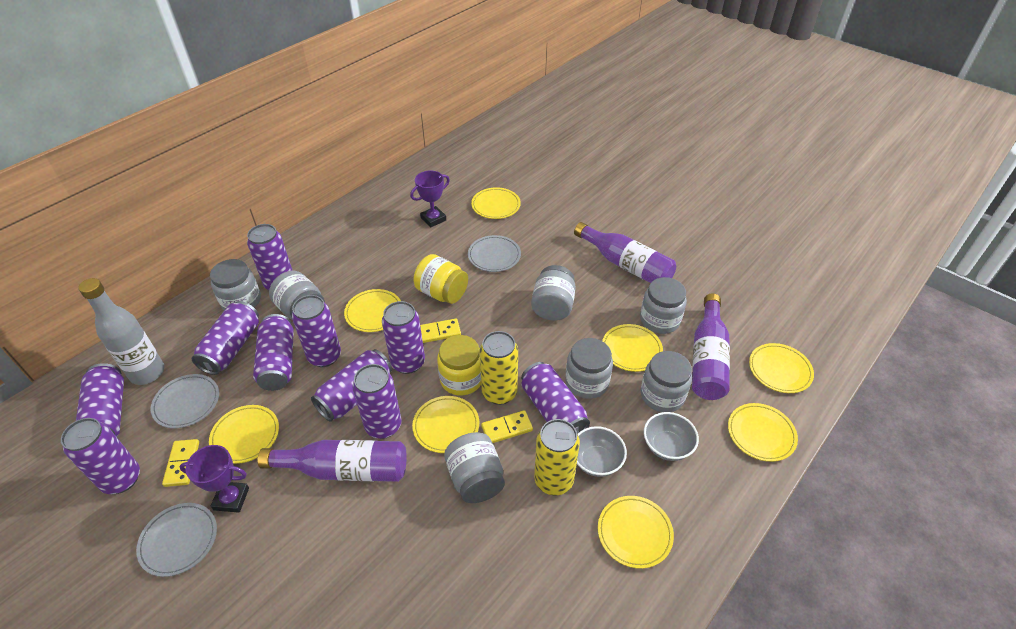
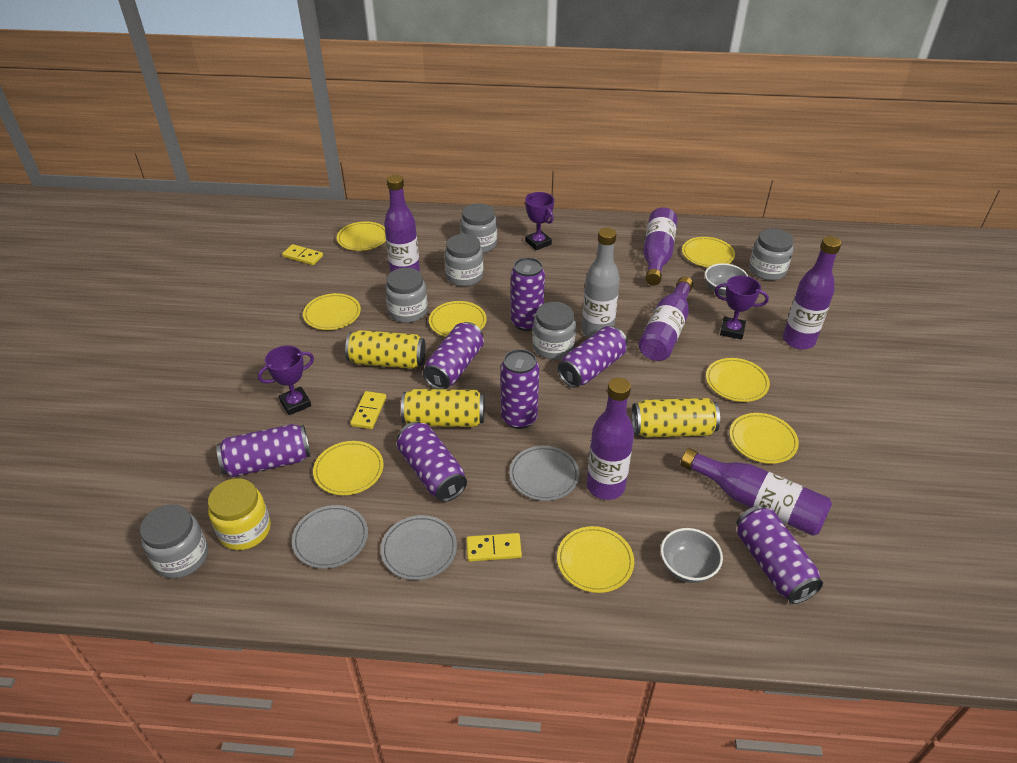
grey jar: 7 -> 6
purple bottle: 3 -> 6
purple can: 10 -> 7
purple trophy: 2 -> 3
yellow can: 2 -> 3
yellow jar: 2 -> 1

